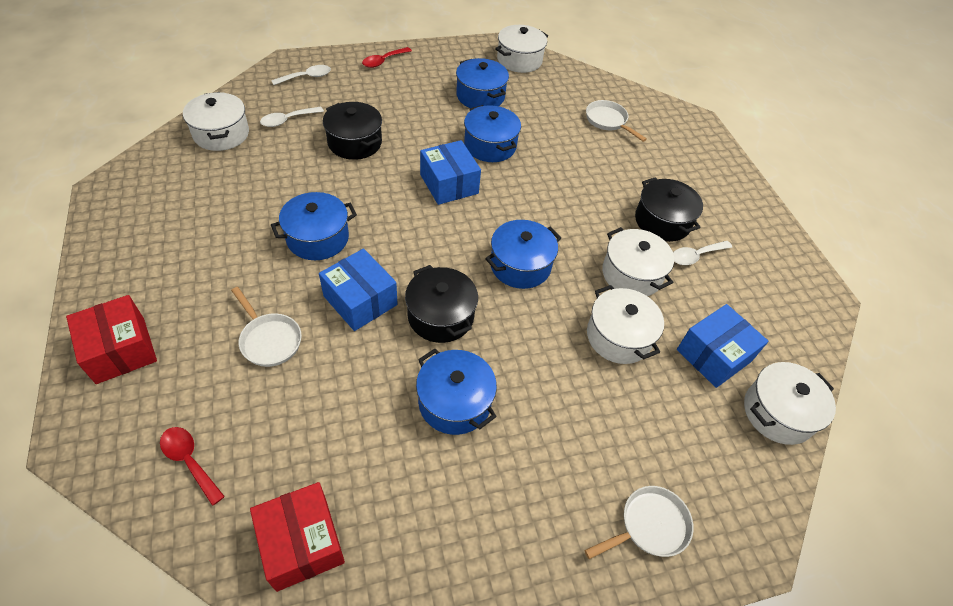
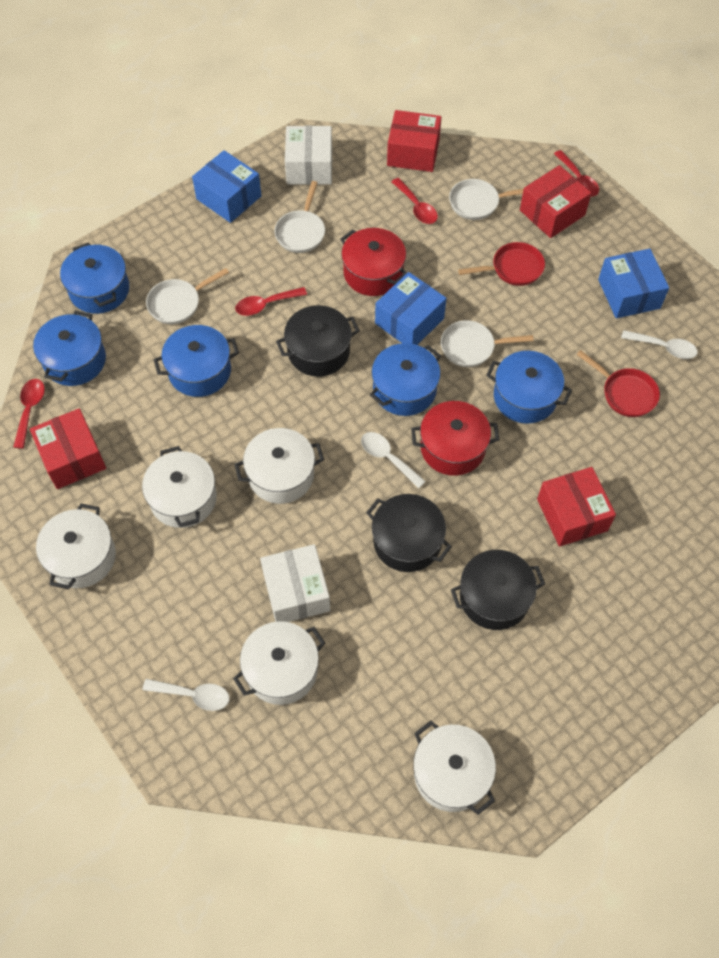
red box: 2 -> 4
red pan: 0 -> 2
red pot: 0 -> 2
red spoon: 2 -> 4
white box: 0 -> 2
white pan: 3 -> 4

